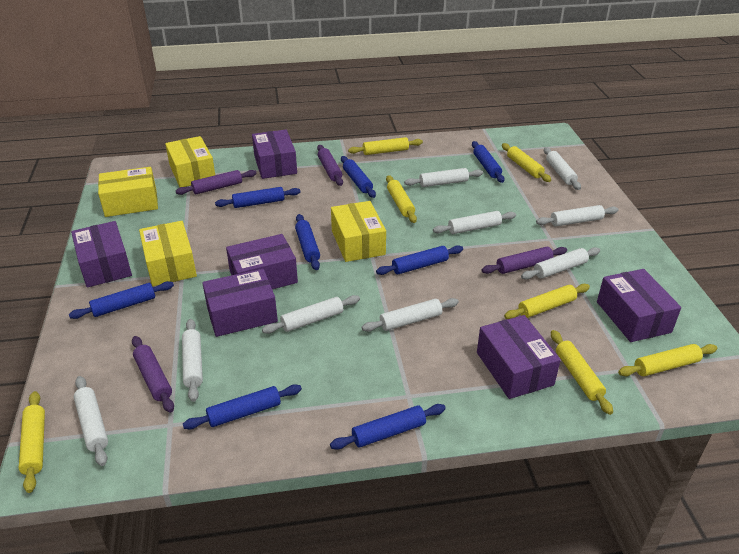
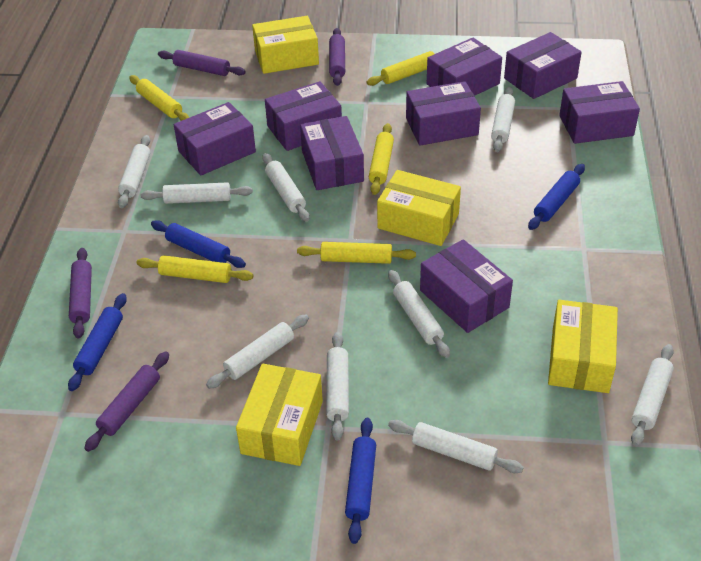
blue rolling pin: 8 -> 4
purple box: 6 -> 8
yellow rolling pin: 7 -> 5

